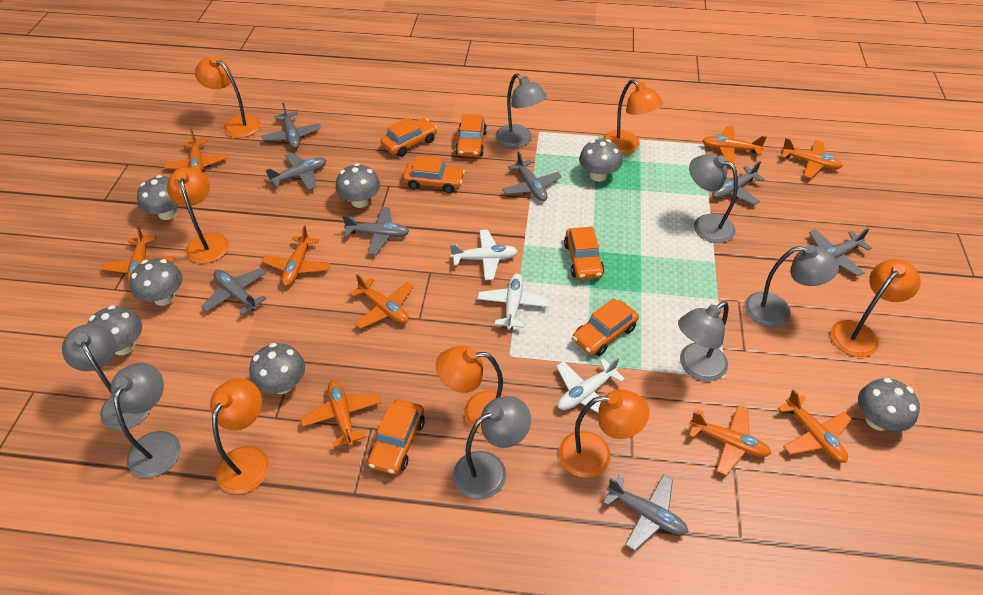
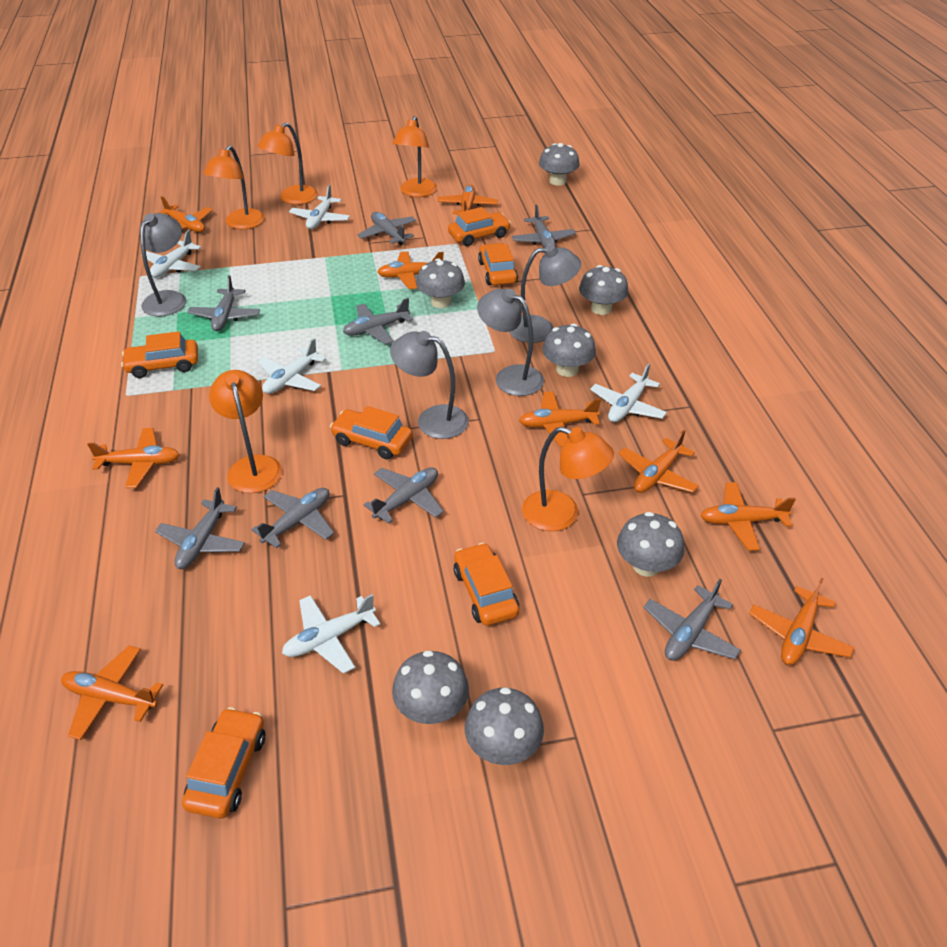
grey lamp: 7 -> 4
orange lamp: 7 -> 5
white plane: 3 -> 5

